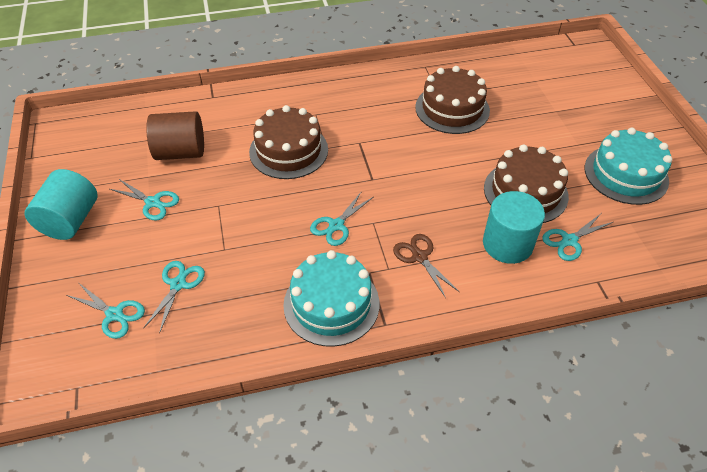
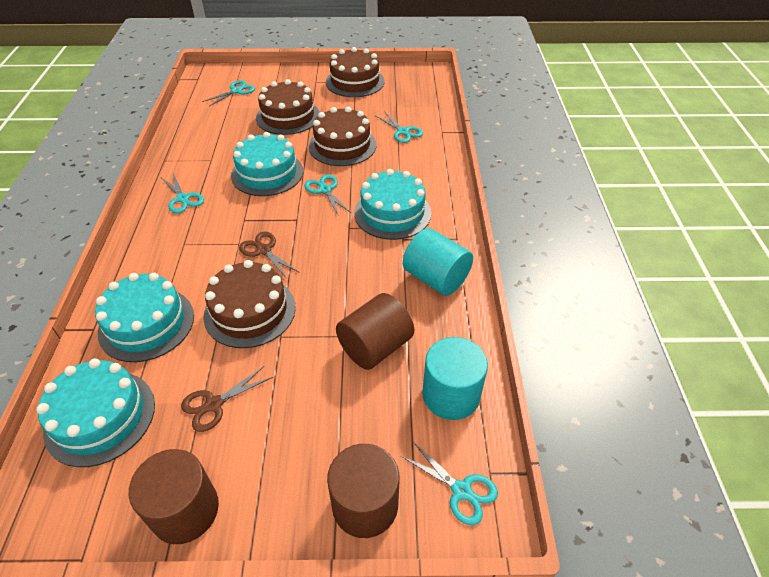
brown cake: 3 -> 4
brown cylinder: 1 -> 3
brown scissors: 1 -> 2
turquoise cake: 2 -> 4

